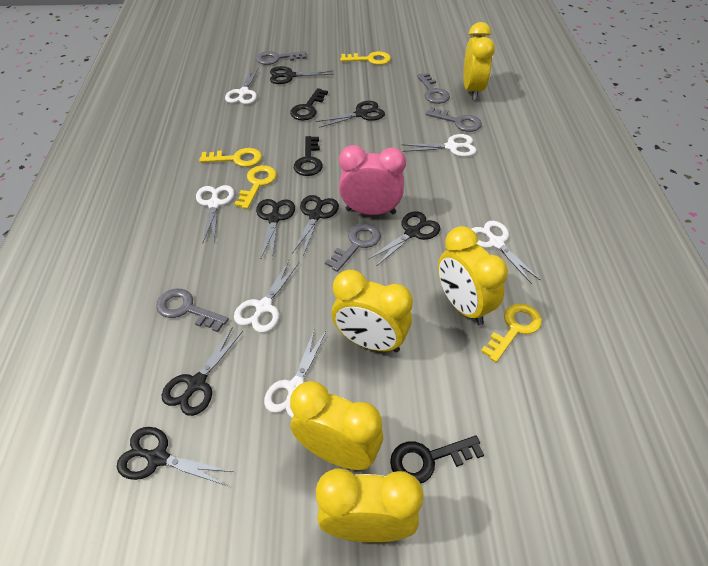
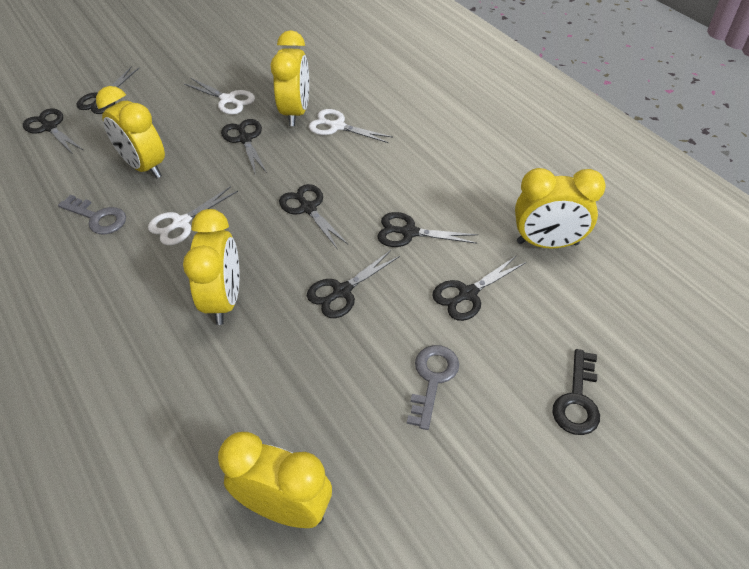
black key: 3 -> 1
grey key: 5 -> 2
pink clock: 1 -> 0
white scissors: 6 -> 3
yellow key: 4 -> 0

